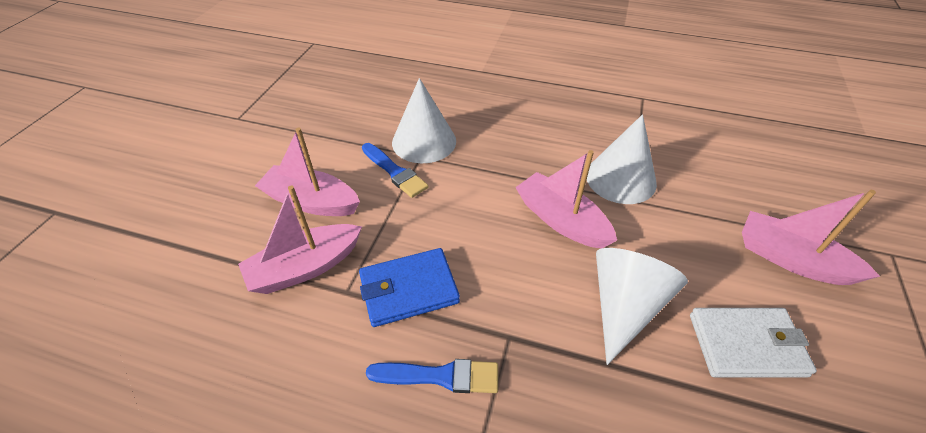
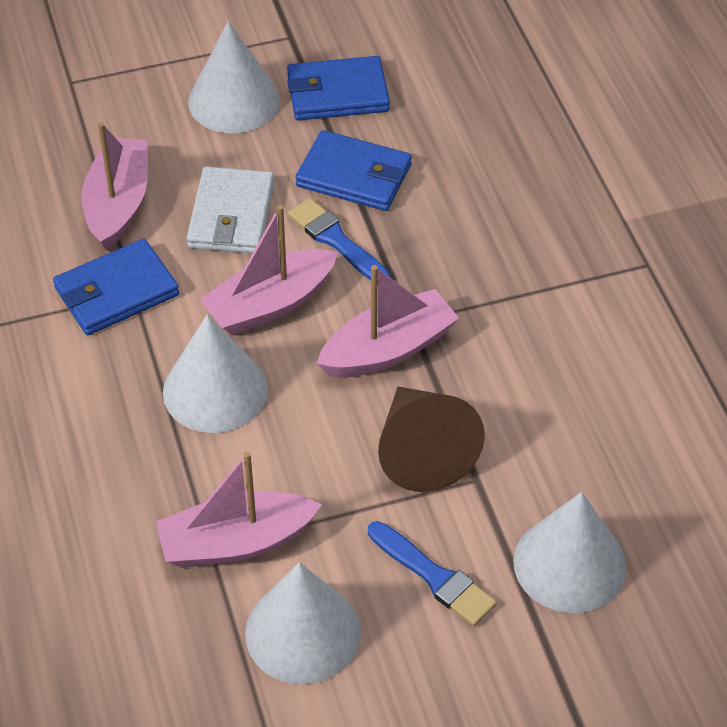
blue wallet: 1 -> 3
brown cone: 0 -> 1
white cone: 3 -> 4

